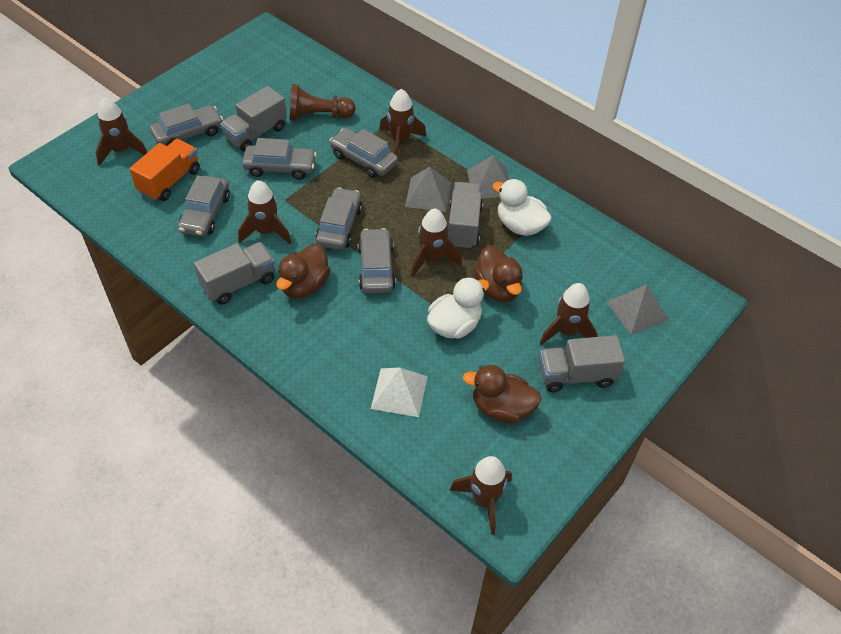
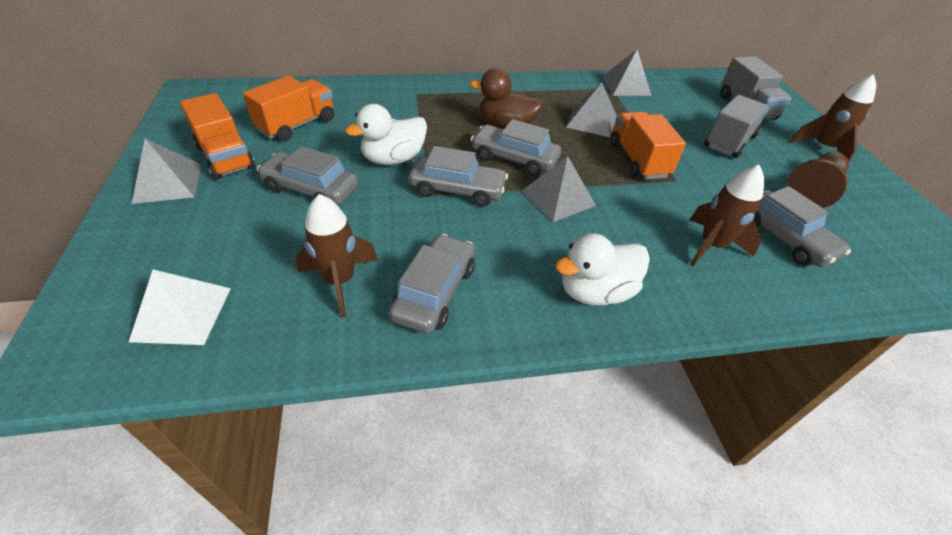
brown duck: 3 -> 1
brown rocket: 6 -> 3
grey car: 6 -> 5
grey pyramid: 3 -> 4
grey truck: 4 -> 2
orange truck: 1 -> 3

